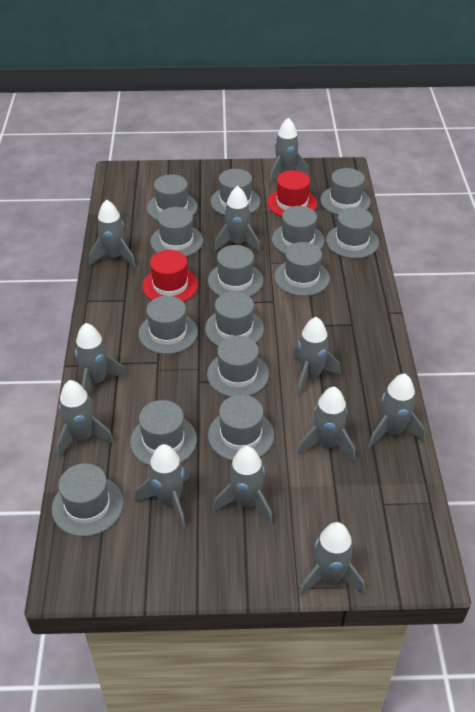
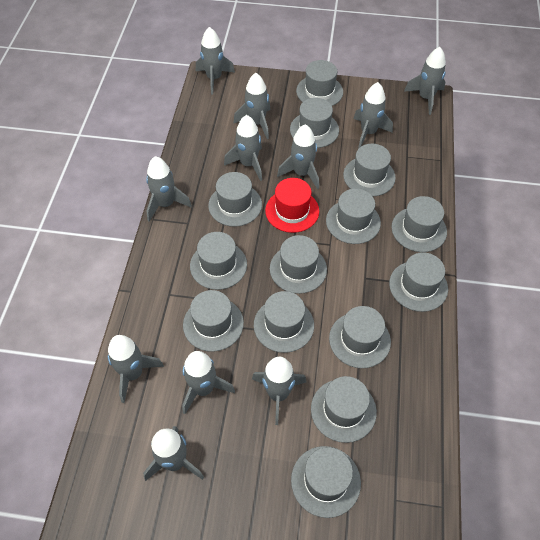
red hat: 2 -> 1

